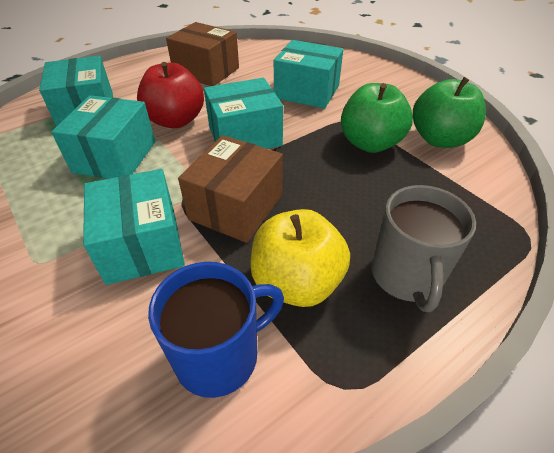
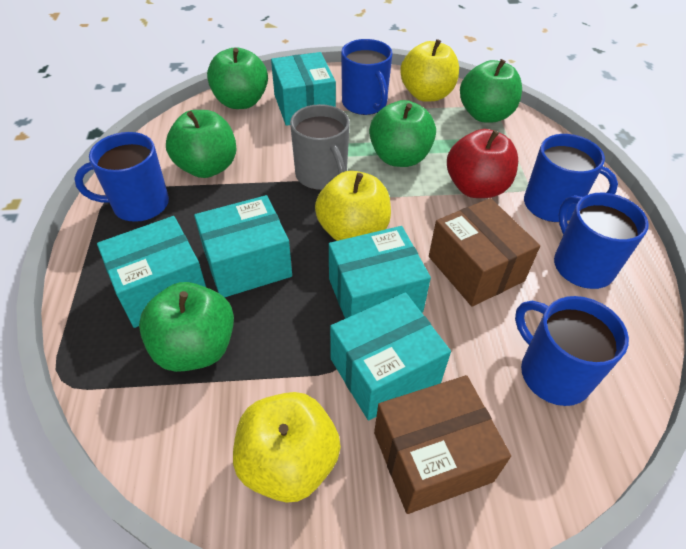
blue mug: 1 -> 5
green apple: 2 -> 5
yellow apple: 1 -> 3

